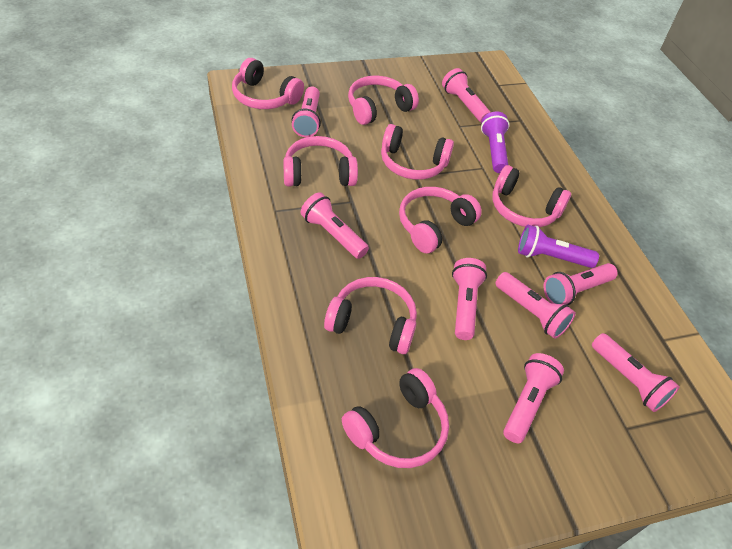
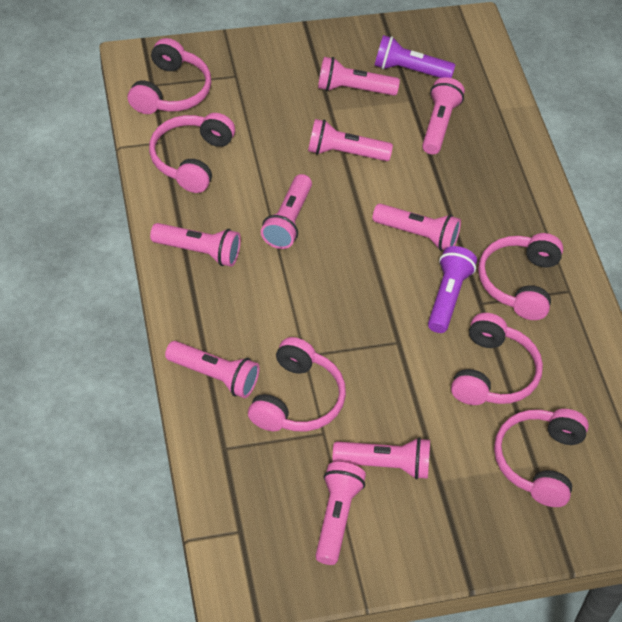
pink flashlight: 8 -> 9
pink headphones: 8 -> 6

